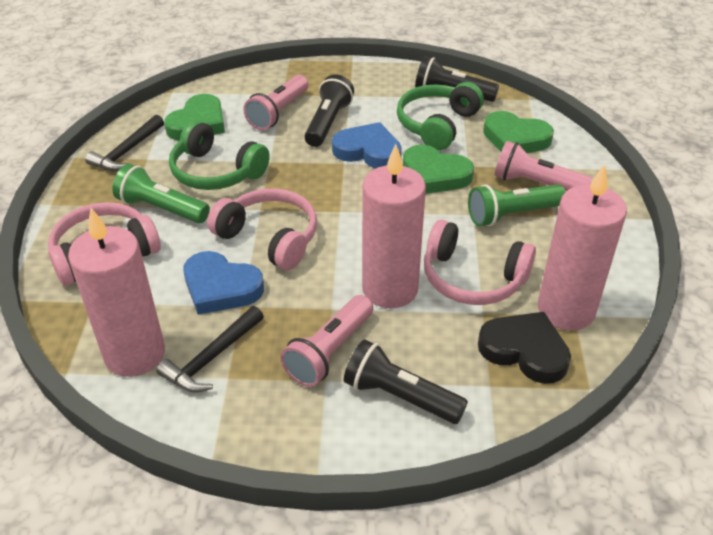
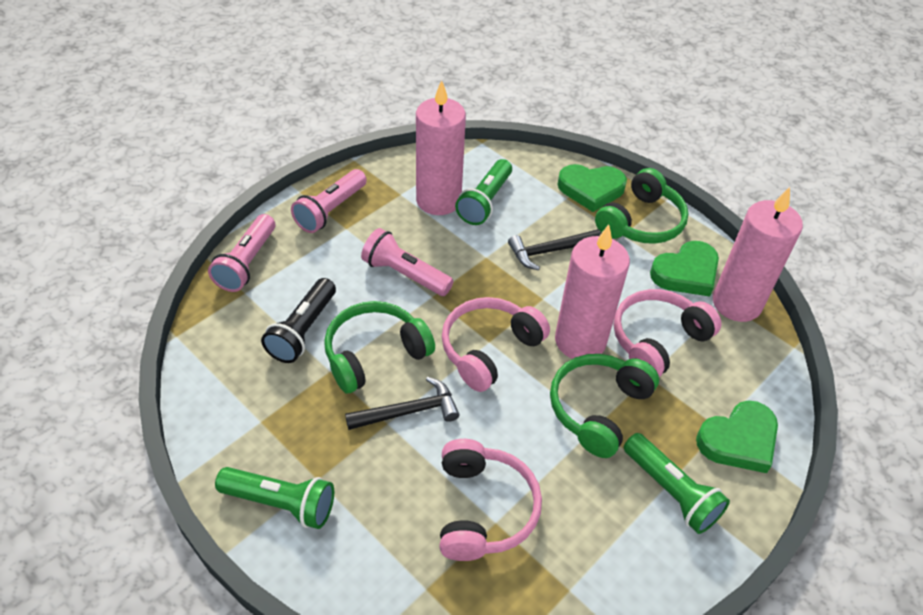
black flashlight: 3 -> 1
black heart: 1 -> 0
blue heart: 2 -> 0
green flashlight: 2 -> 3
green headphones: 2 -> 3

